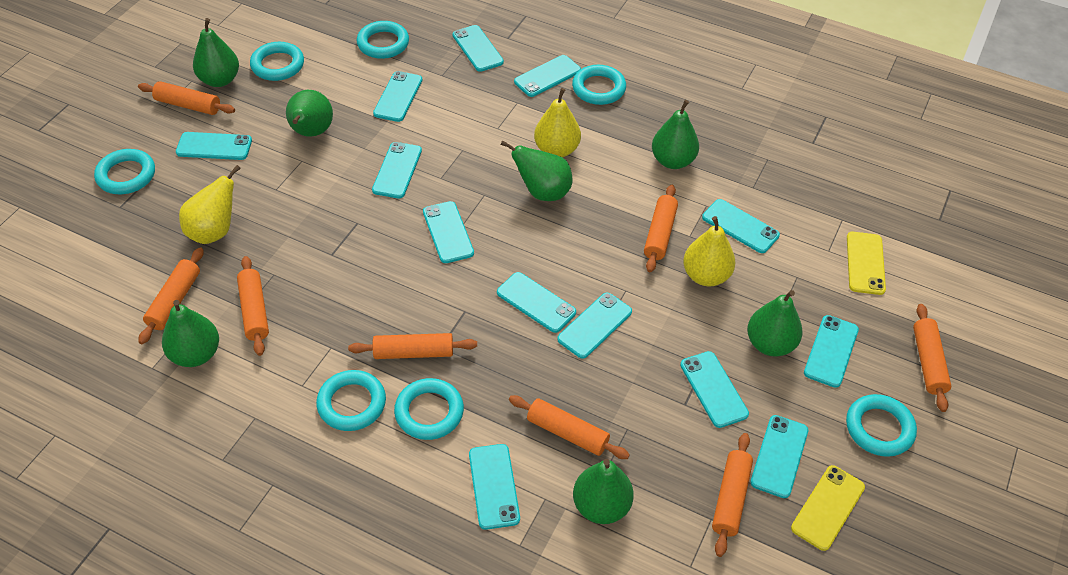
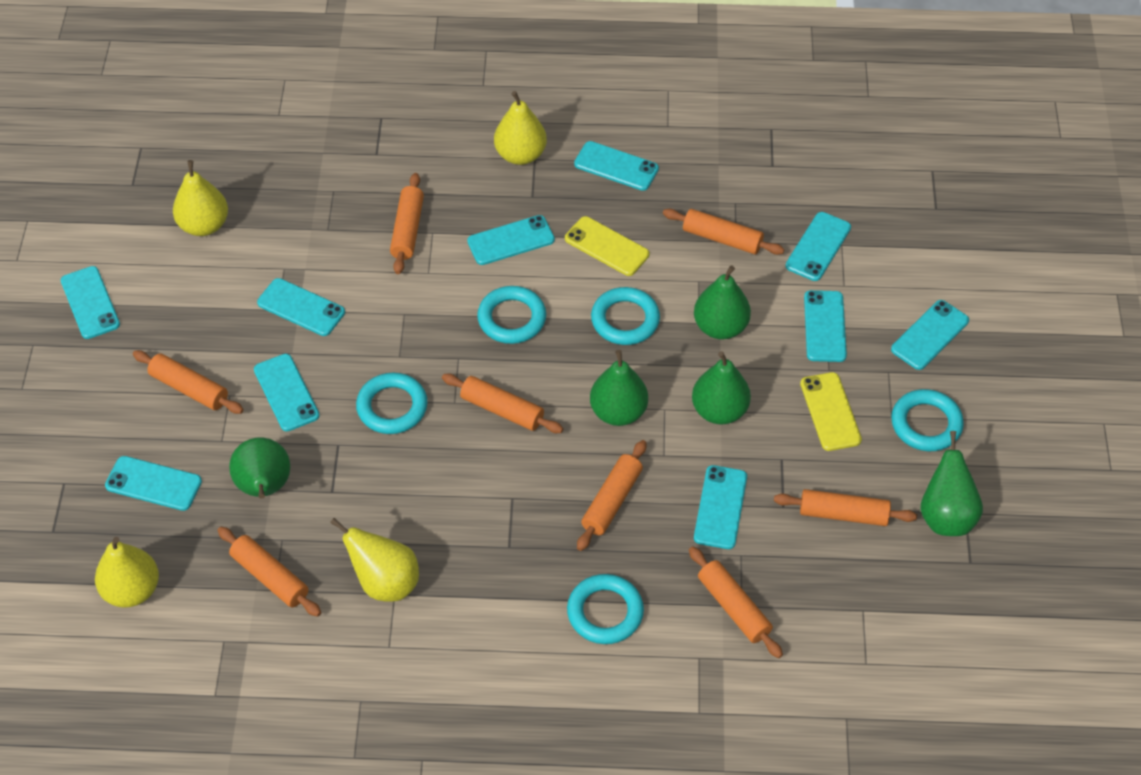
green pear: 7 -> 5
turquoise phone: 13 -> 10
turquoise ring: 7 -> 5
yellow pear: 3 -> 4

